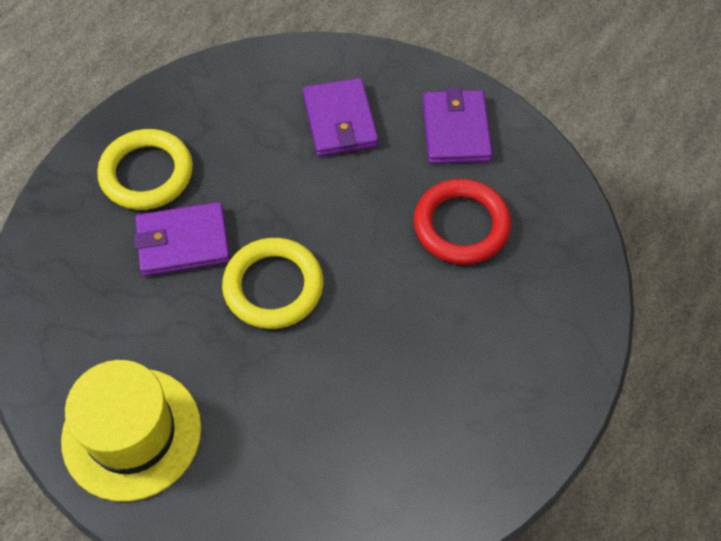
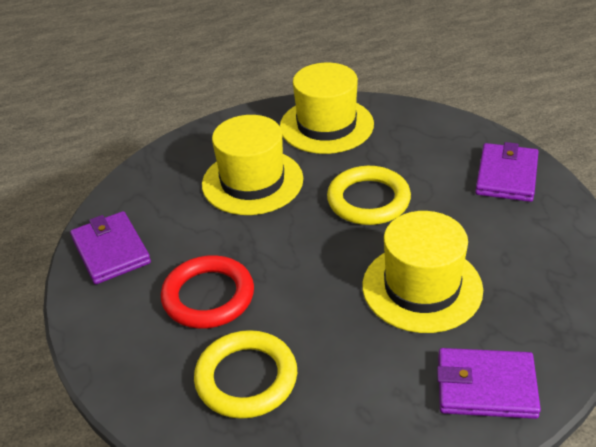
yellow hat: 1 -> 3

